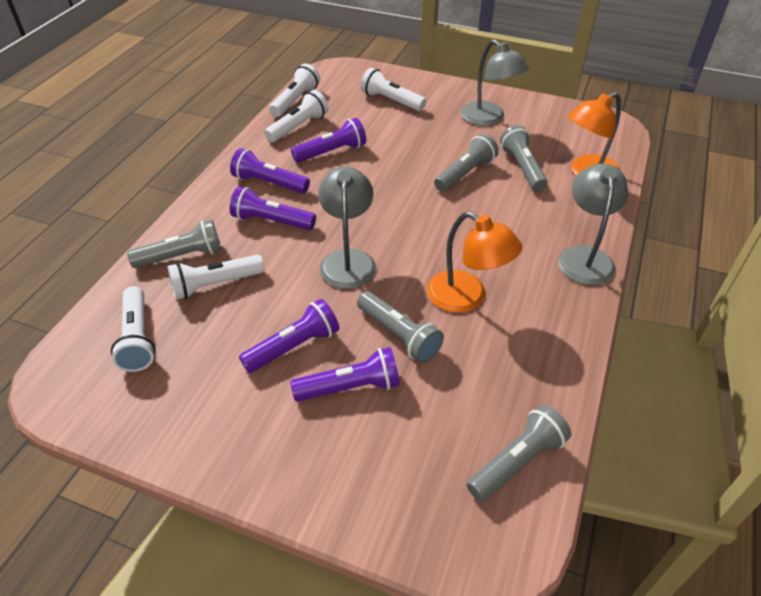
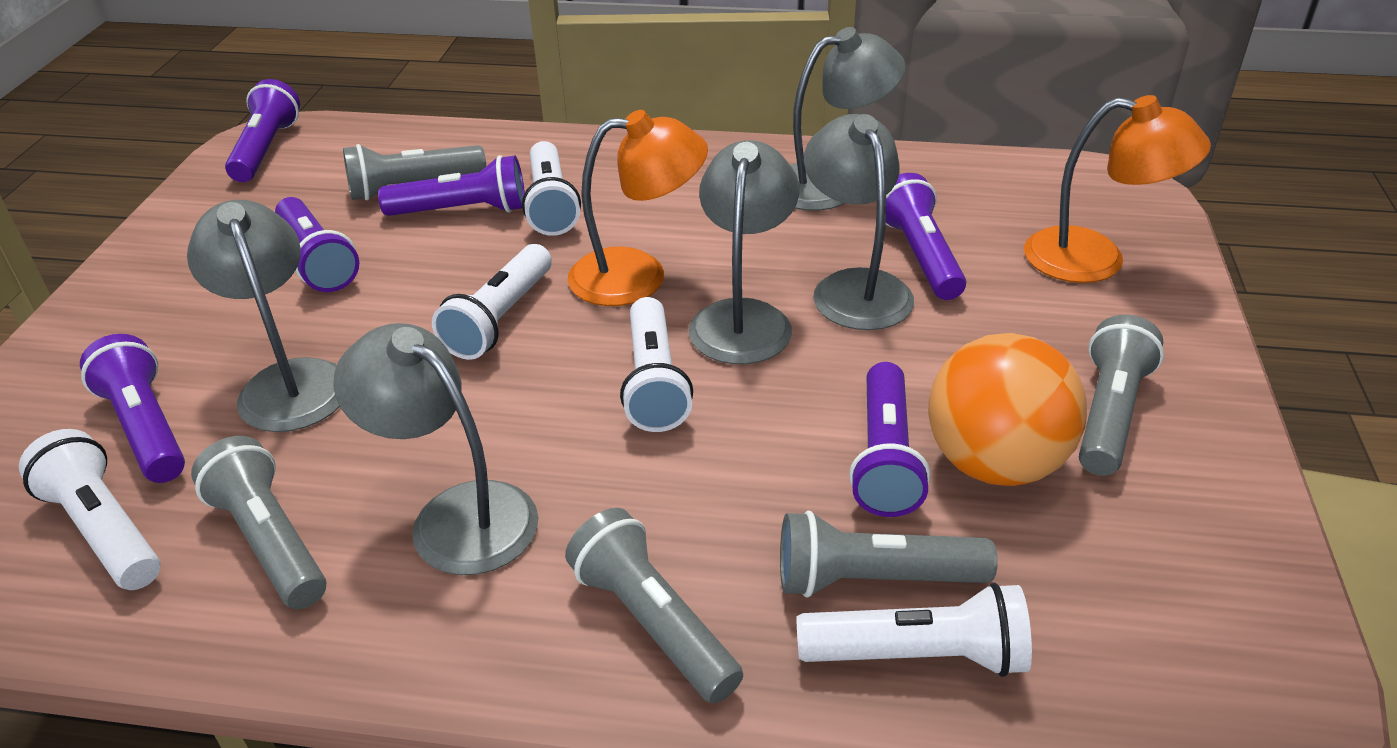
grey lamp: 3 -> 5
orange ball: 0 -> 1
purple flashlight: 5 -> 6

